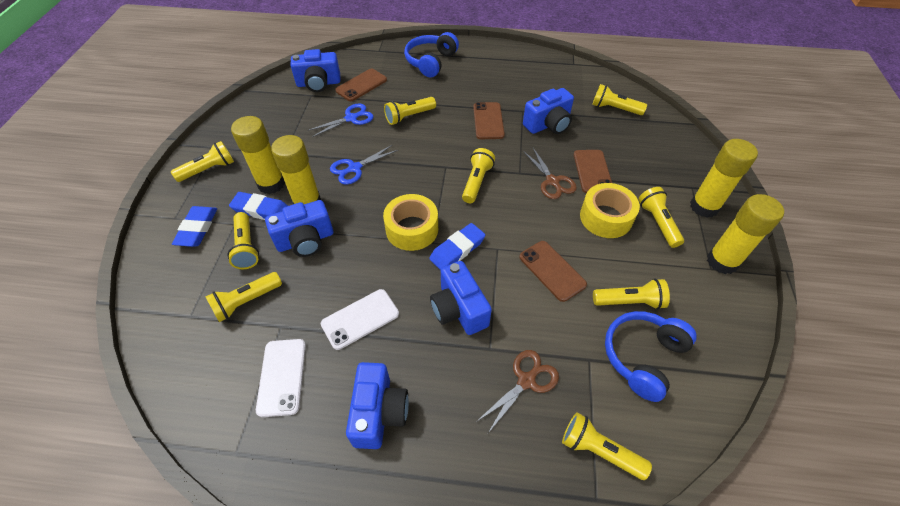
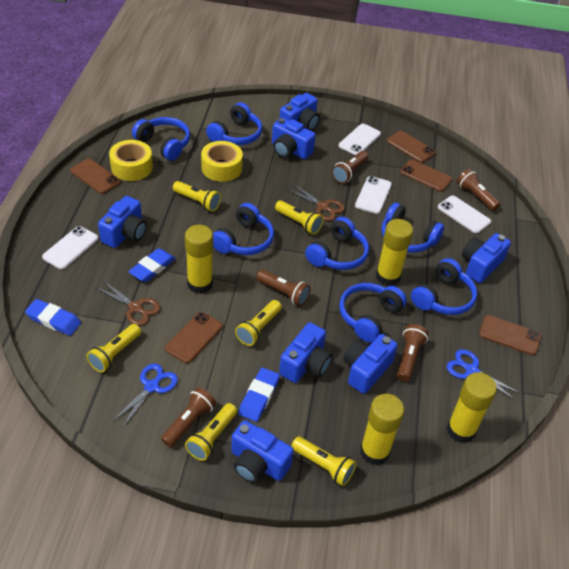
blue camera: 5 -> 7
blue headphones: 2 -> 7
brown flashlight: 0 -> 5
brown phone: 4 -> 5
white phone: 2 -> 4
yellow flashlight: 9 -> 6

